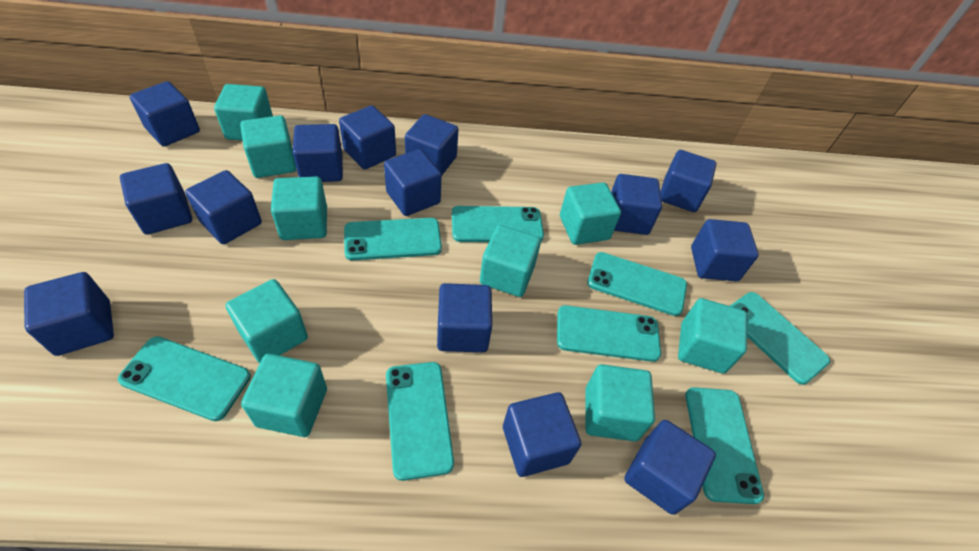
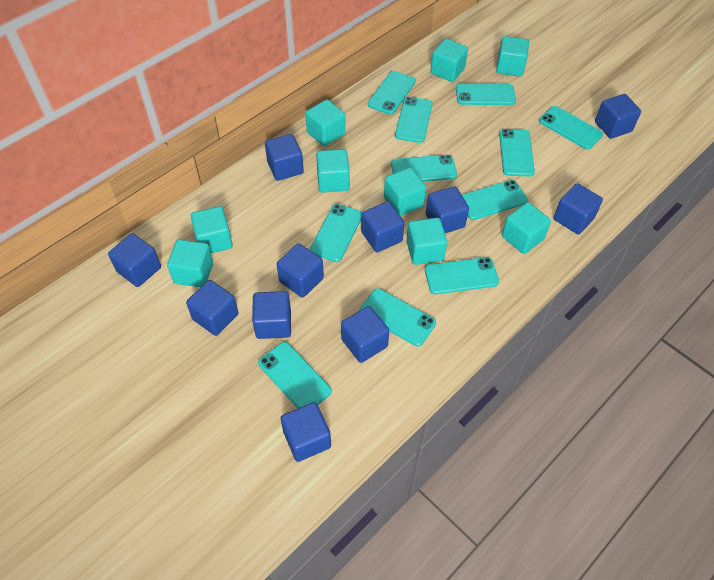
blue cube: 14 -> 11
turquoise phone: 8 -> 11

